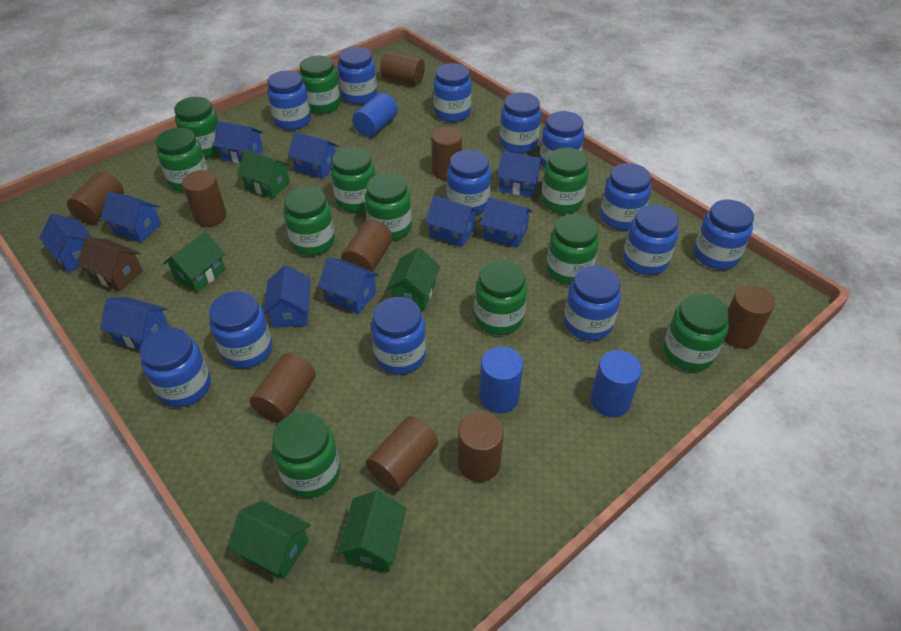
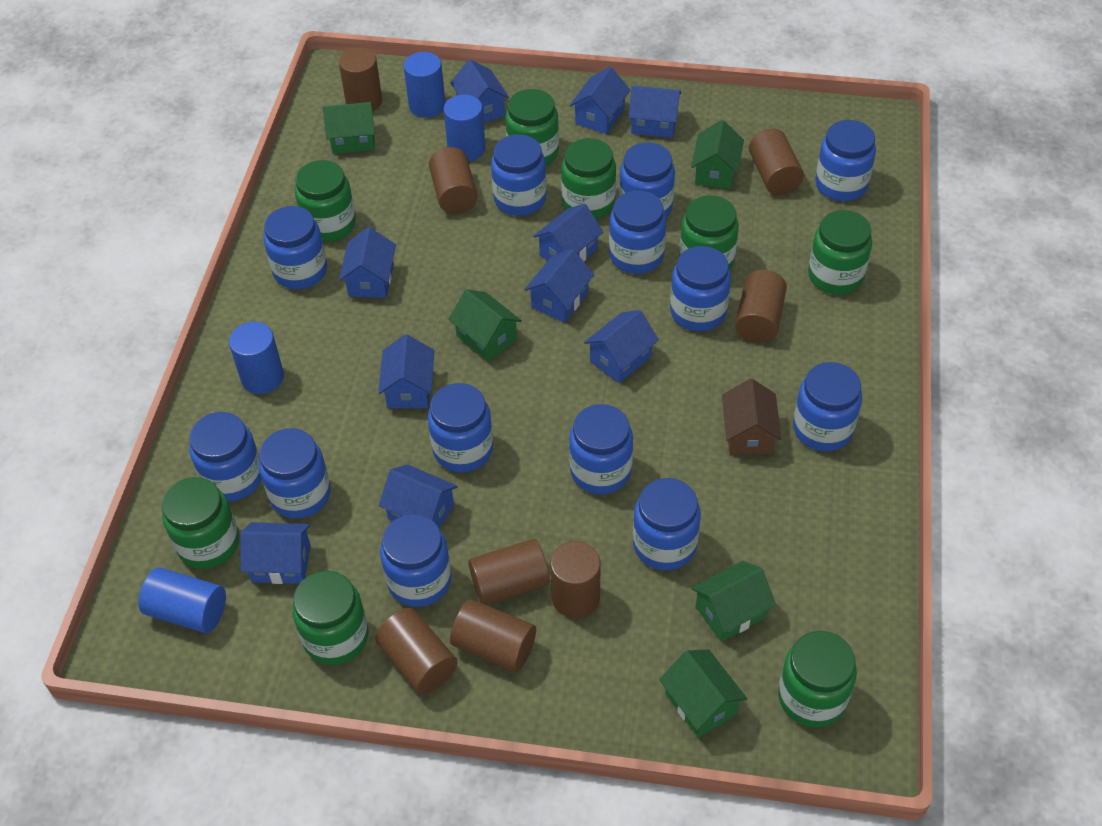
blue cylinder: 3 -> 4
brown cylinder: 9 -> 8
green jar: 11 -> 8

